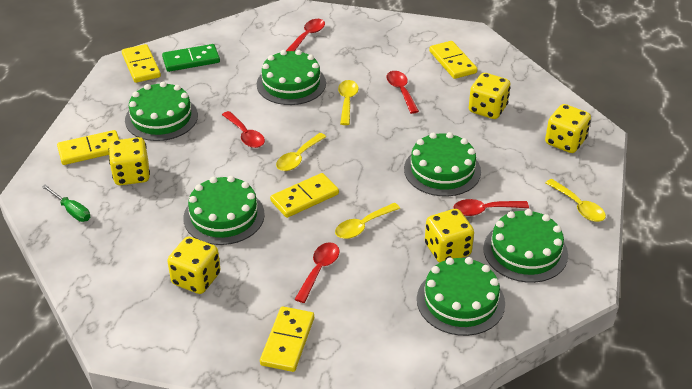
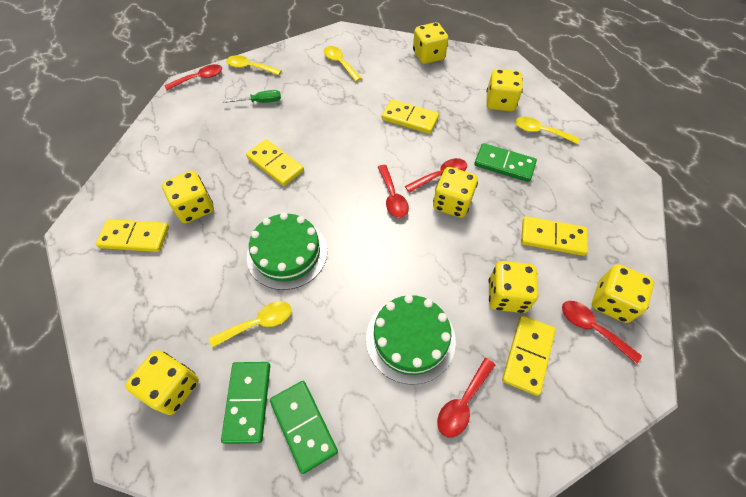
green cake: 6 -> 2
green domino: 1 -> 3
yellow dice: 5 -> 7

